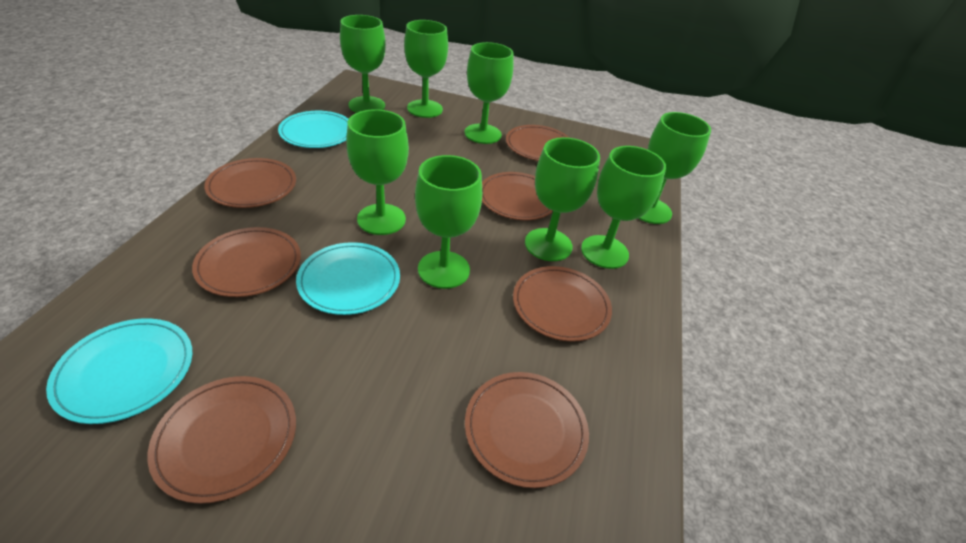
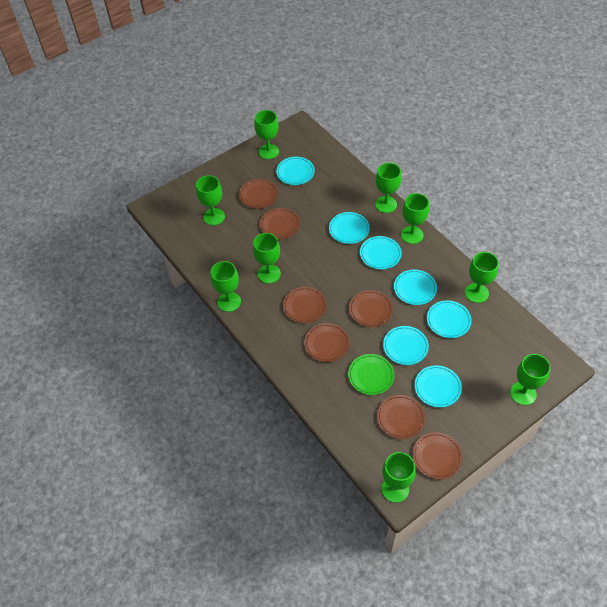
green goblet: 8 -> 9
green plate: 0 -> 1
turquoise plate: 3 -> 7

